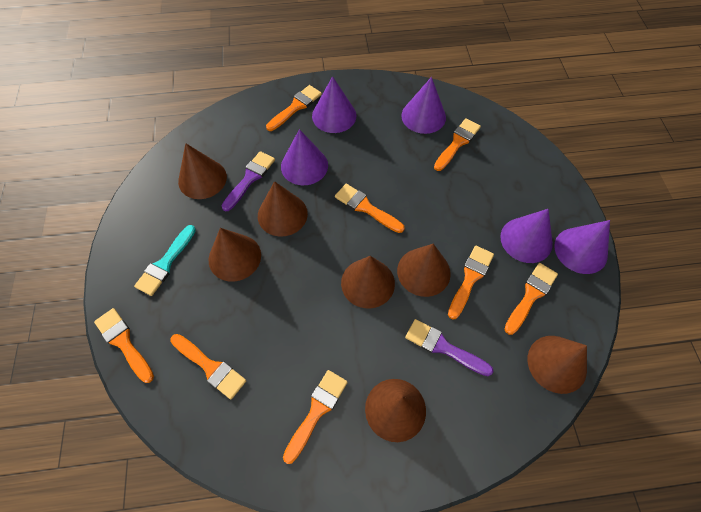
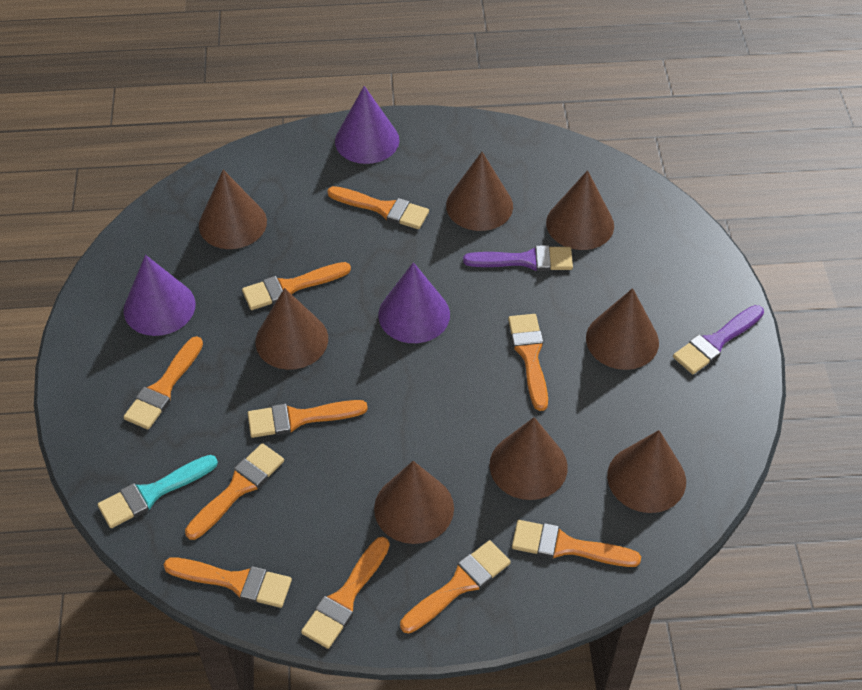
brown cone: 7 -> 8
orange brush: 8 -> 10
purple cone: 5 -> 3

